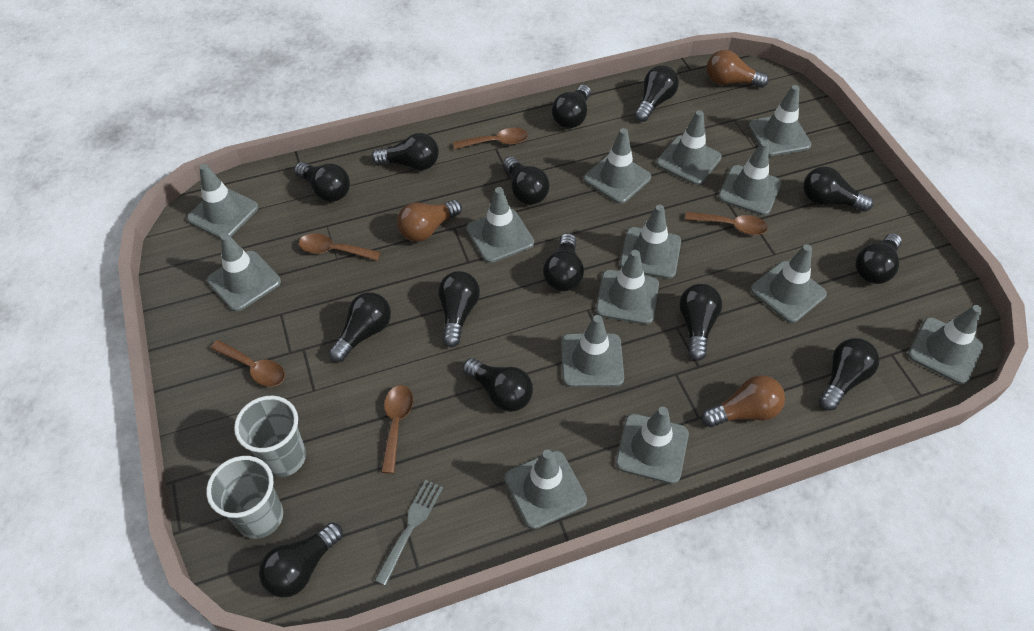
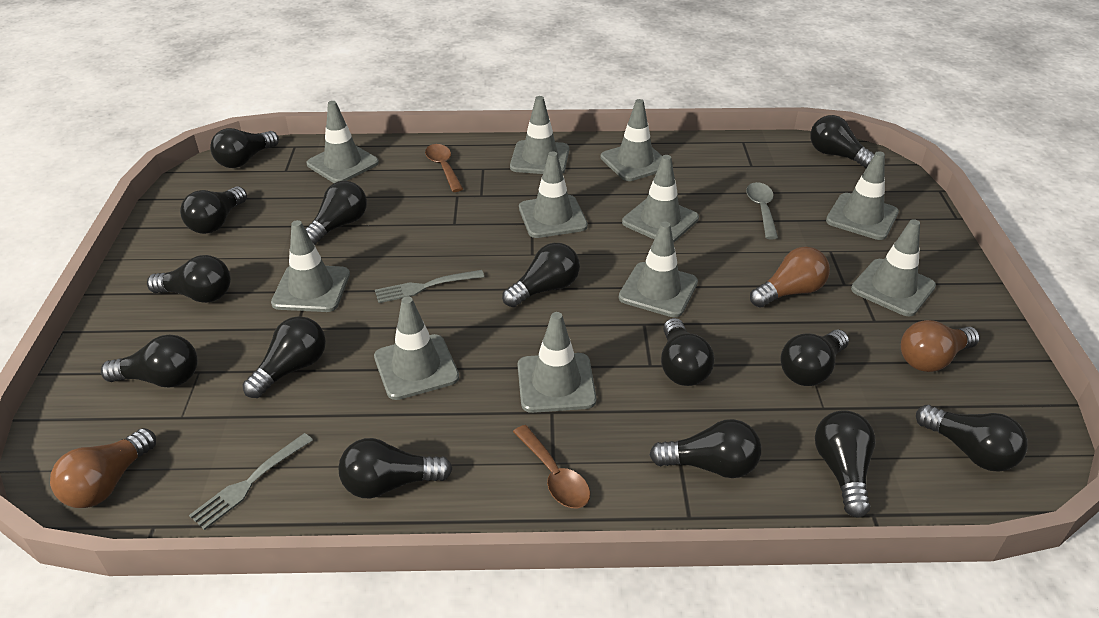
brown spoon: 5 -> 2
grey cup: 2 -> 0
grey fork: 1 -> 2
grey spoon: 0 -> 1
grey traffic cone: 14 -> 11

